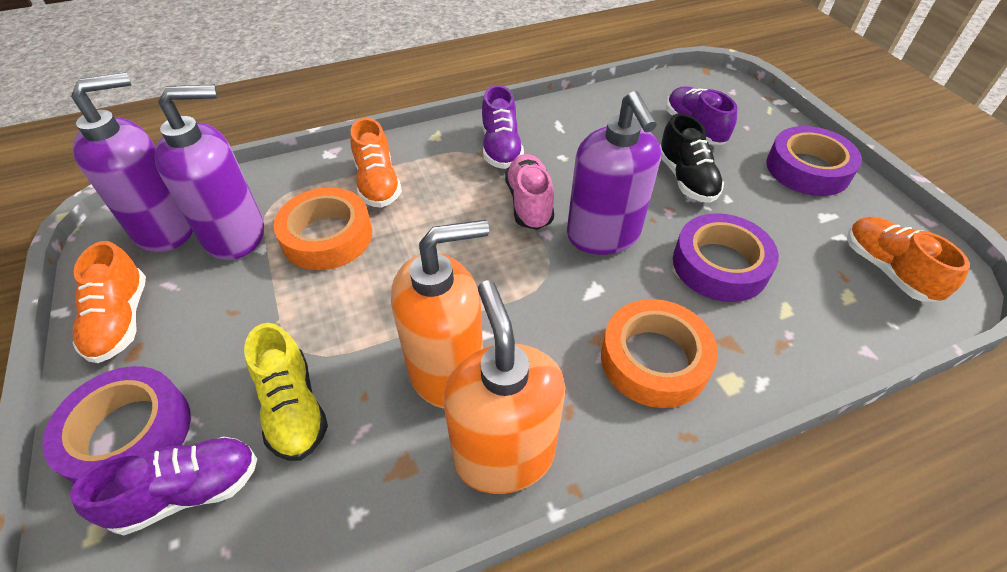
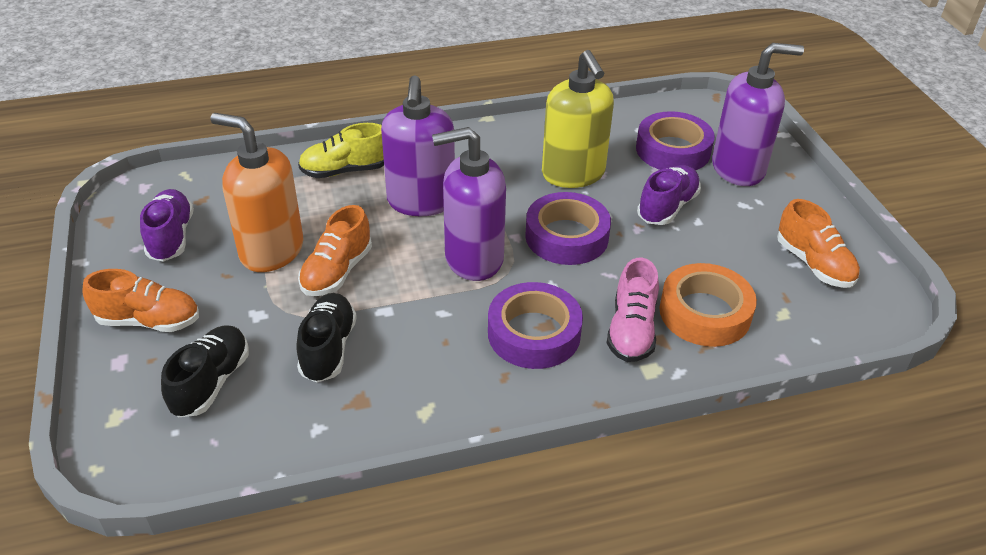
black shoe: 1 -> 2
orange soap dispenser: 2 -> 1
orange tape: 2 -> 1
purple shoe: 3 -> 2
yellow soap dispenser: 0 -> 1

